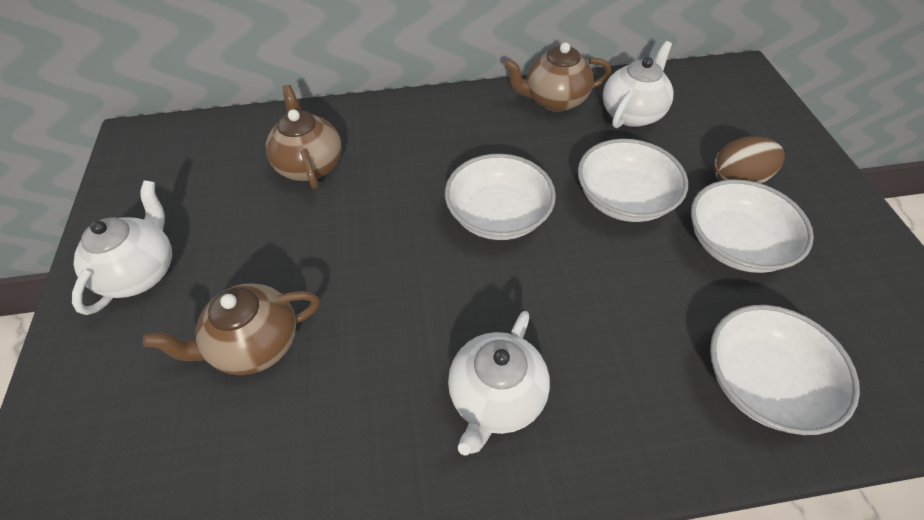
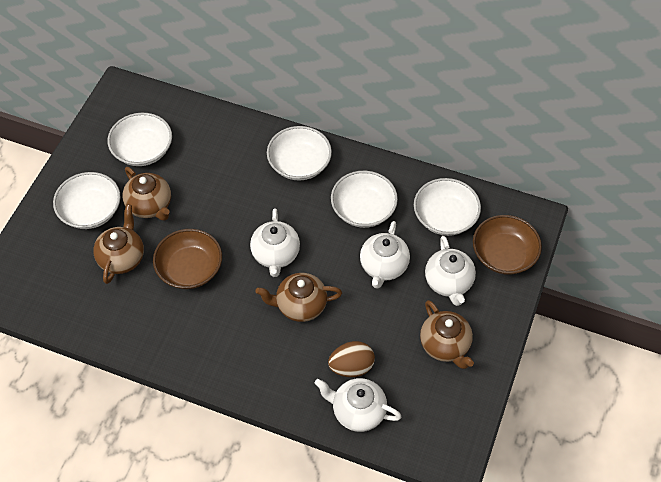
brown bowl: 0 -> 2
brown teapot: 3 -> 4
white bowl: 4 -> 5
white teapot: 3 -> 4

